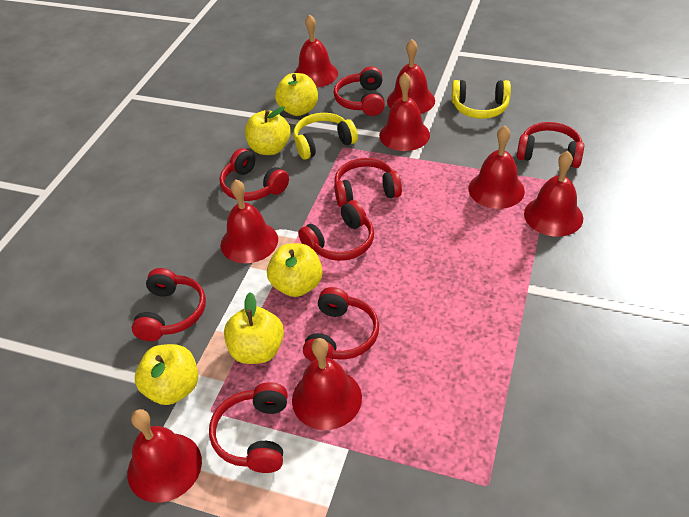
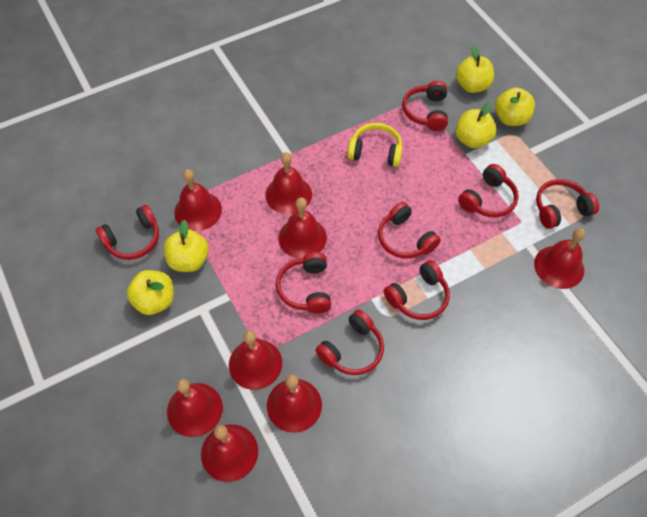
yellow headphones: 2 -> 1

